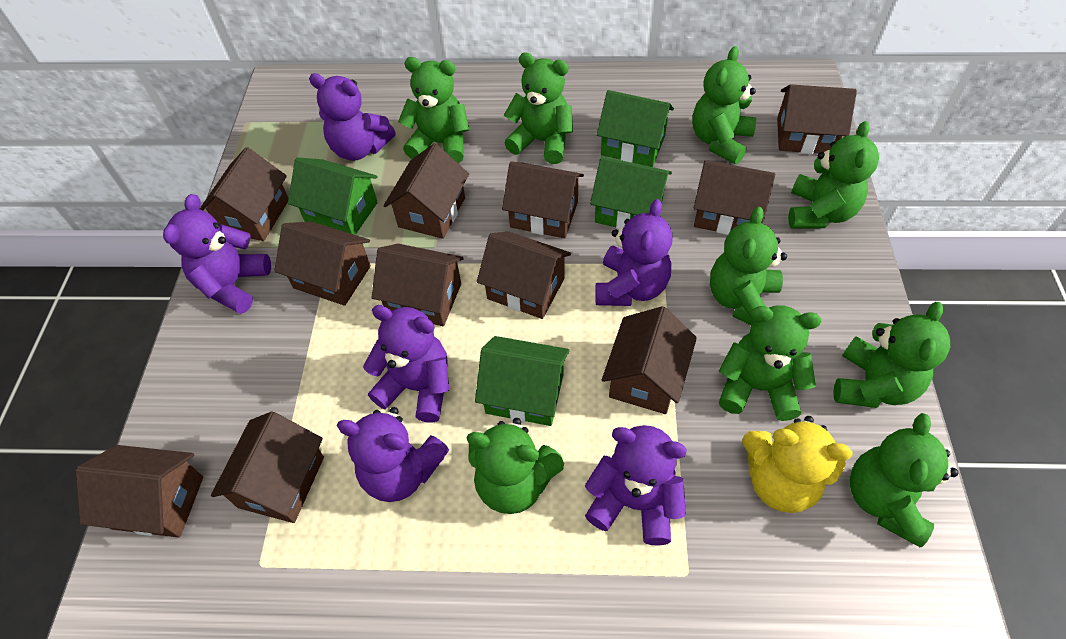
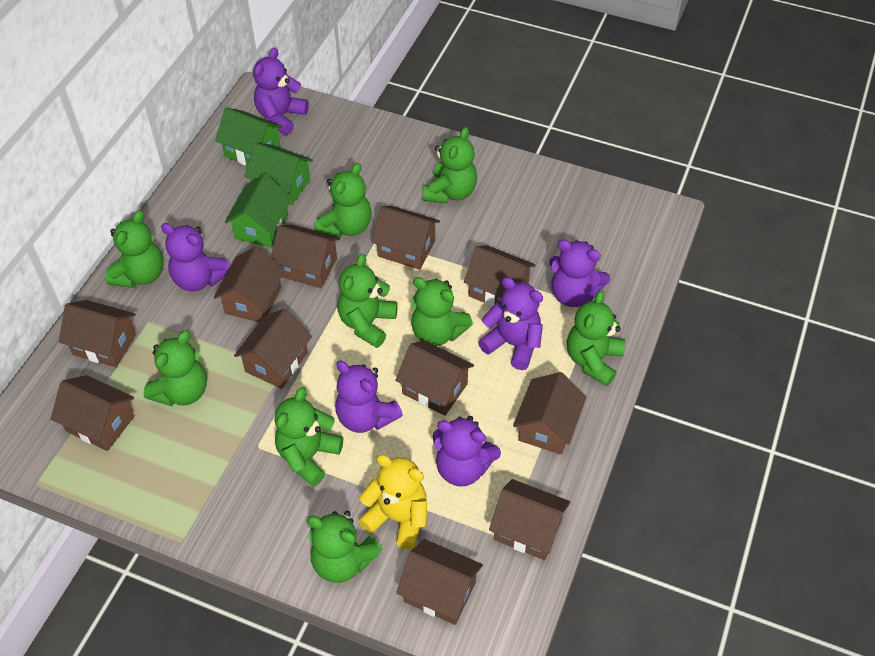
green house: 4 -> 3

